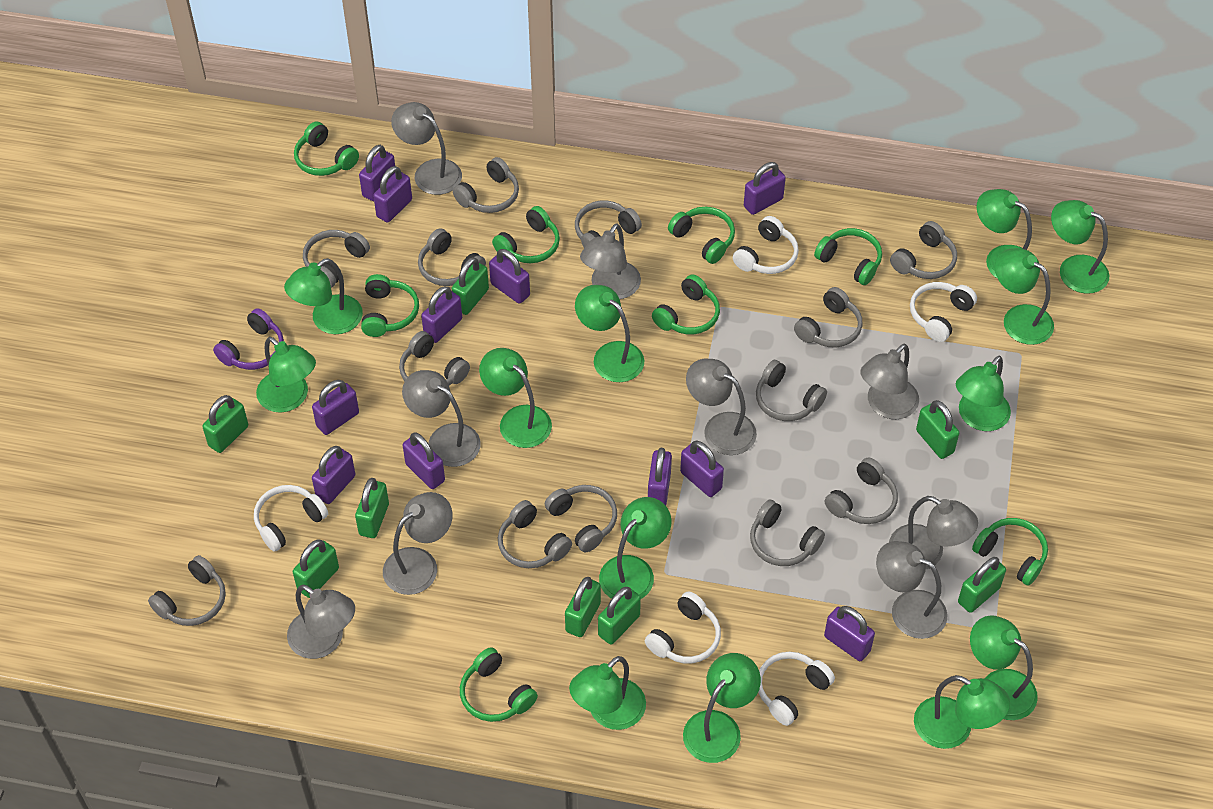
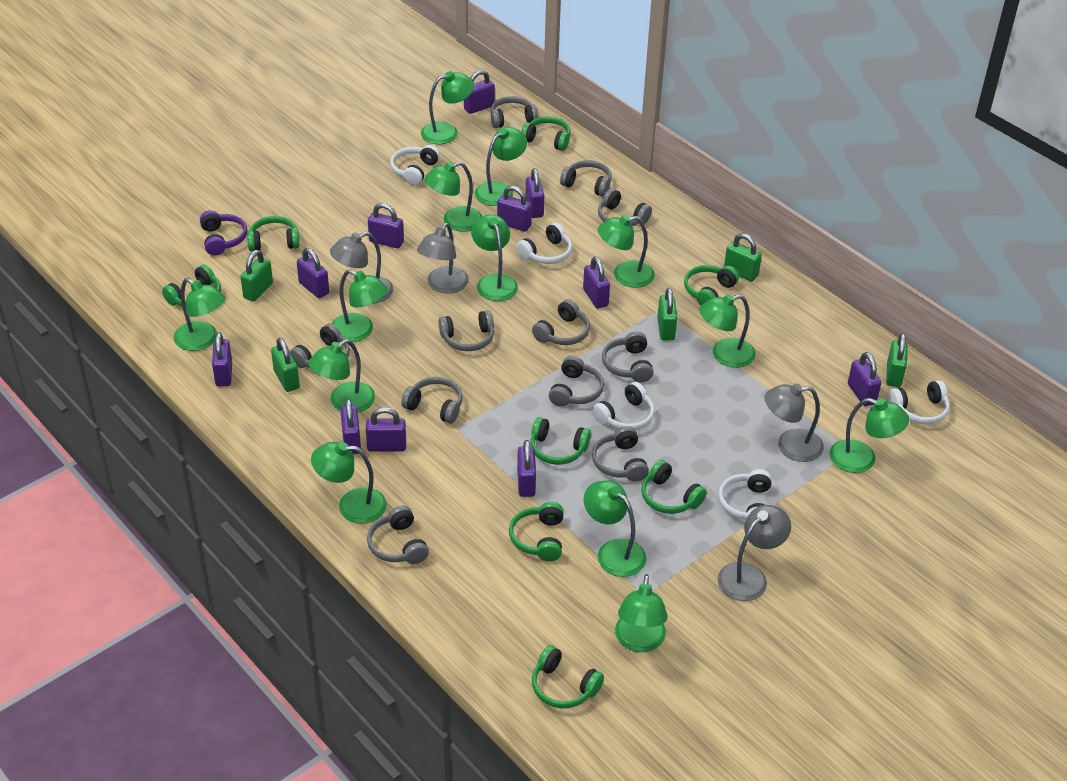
green padlock: 8 -> 5
grey headphones: 13 -> 11
grey lamp: 9 -> 4

